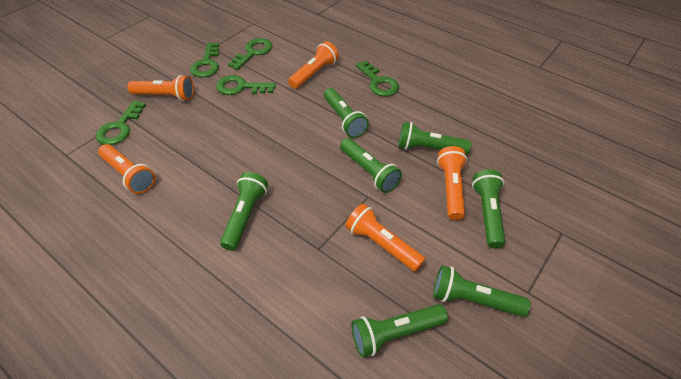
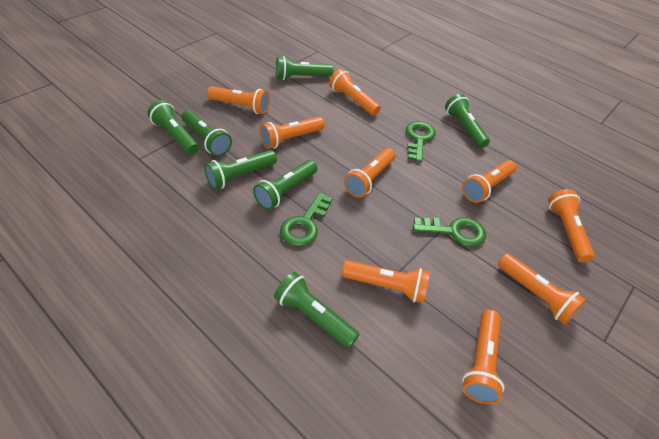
green key: 5 -> 3
orange flashlight: 5 -> 9

